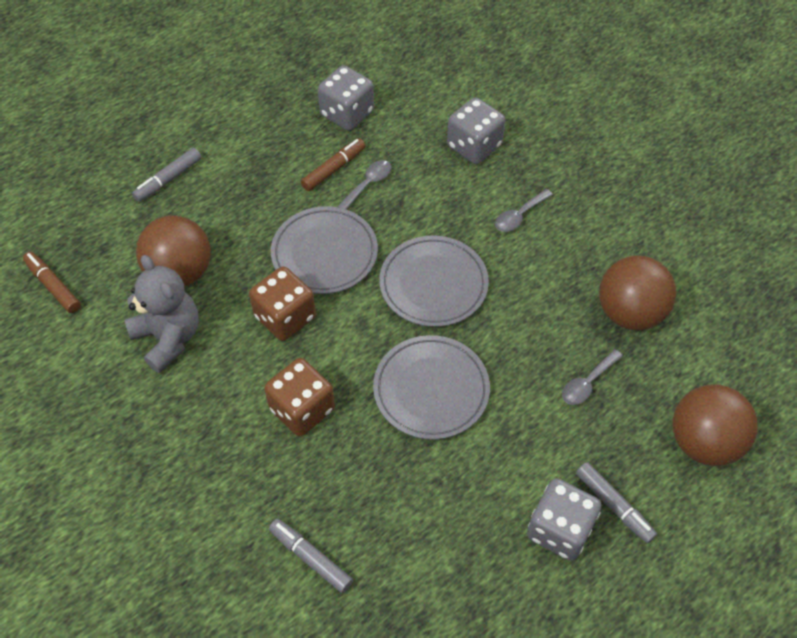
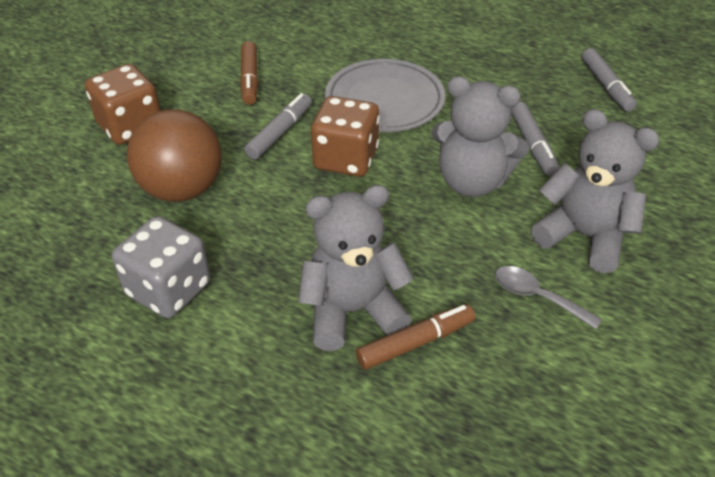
brown ball: 3 -> 1
grey dice: 3 -> 1
grey plate: 3 -> 1
grey spoon: 3 -> 1
grey teddy bear: 1 -> 3

